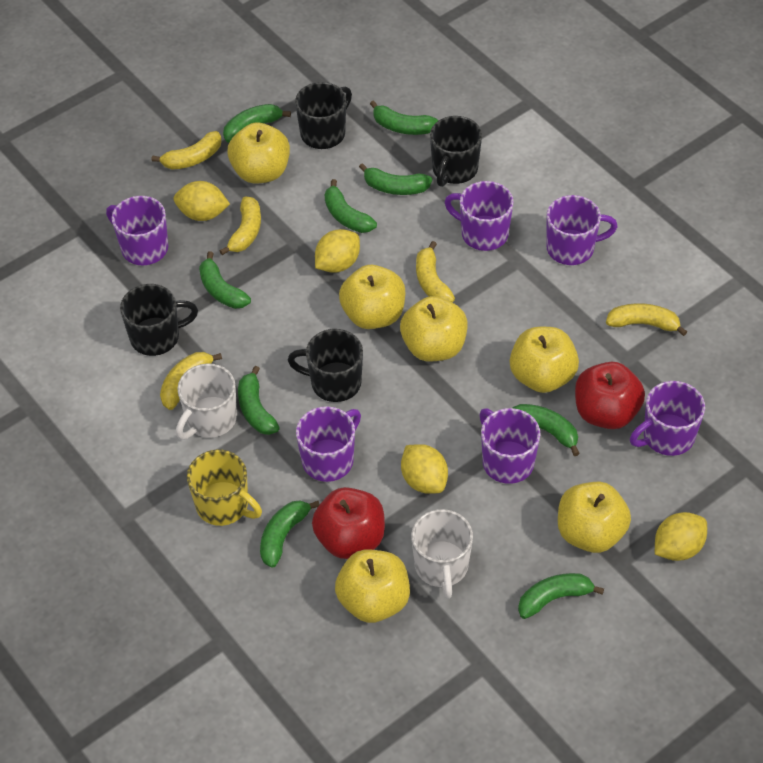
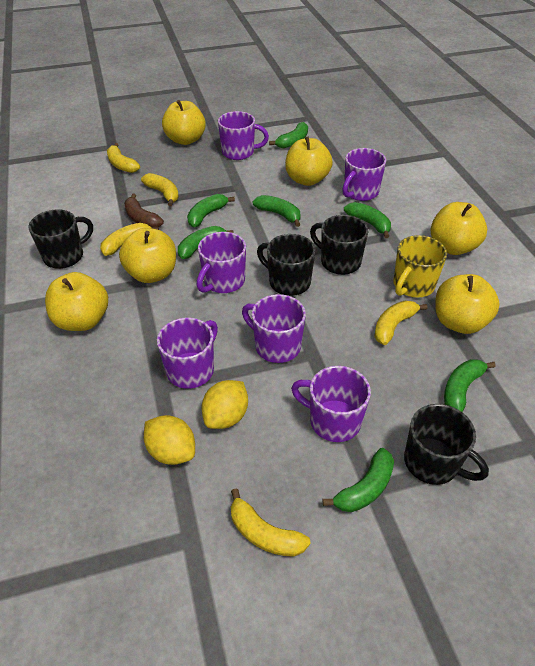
brown banana: 0 -> 1
green banana: 9 -> 7
red apple: 2 -> 0
white mug: 2 -> 0
yellow lemon: 4 -> 2

